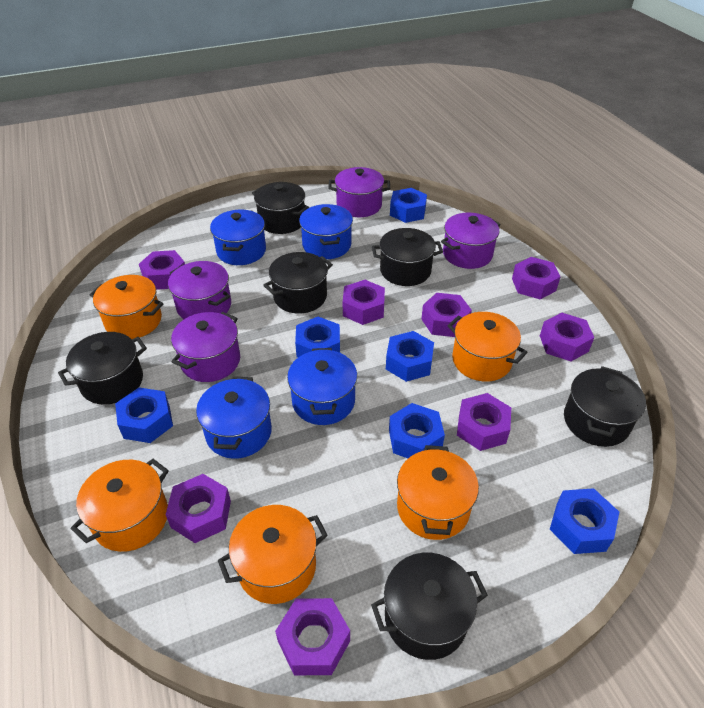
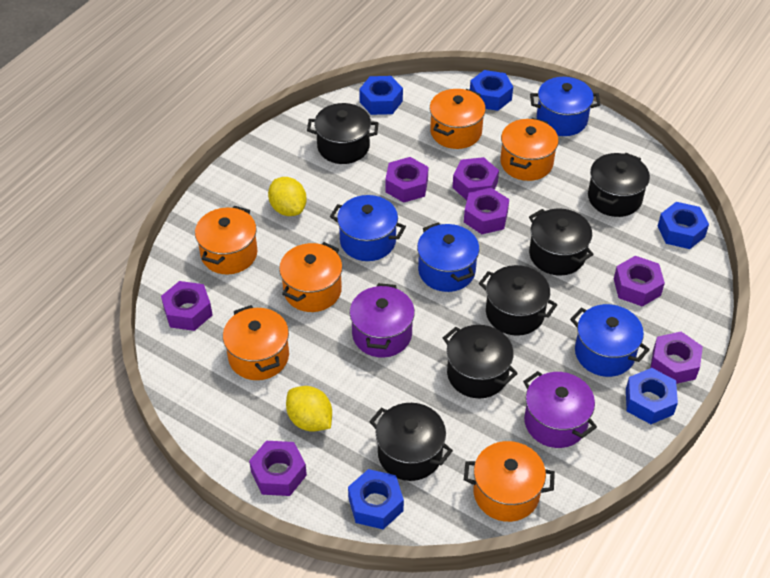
blue nut: 6 -> 5
orange pot: 5 -> 6
purple nut: 8 -> 7
purple pot: 4 -> 2
yellow lemon: 0 -> 2

